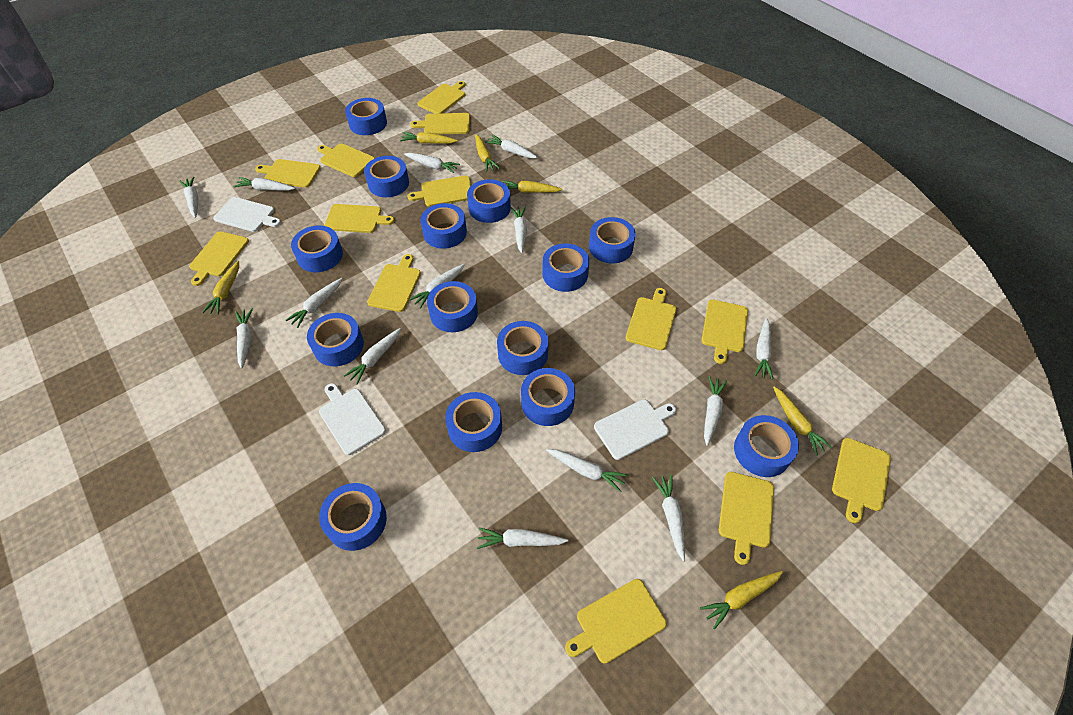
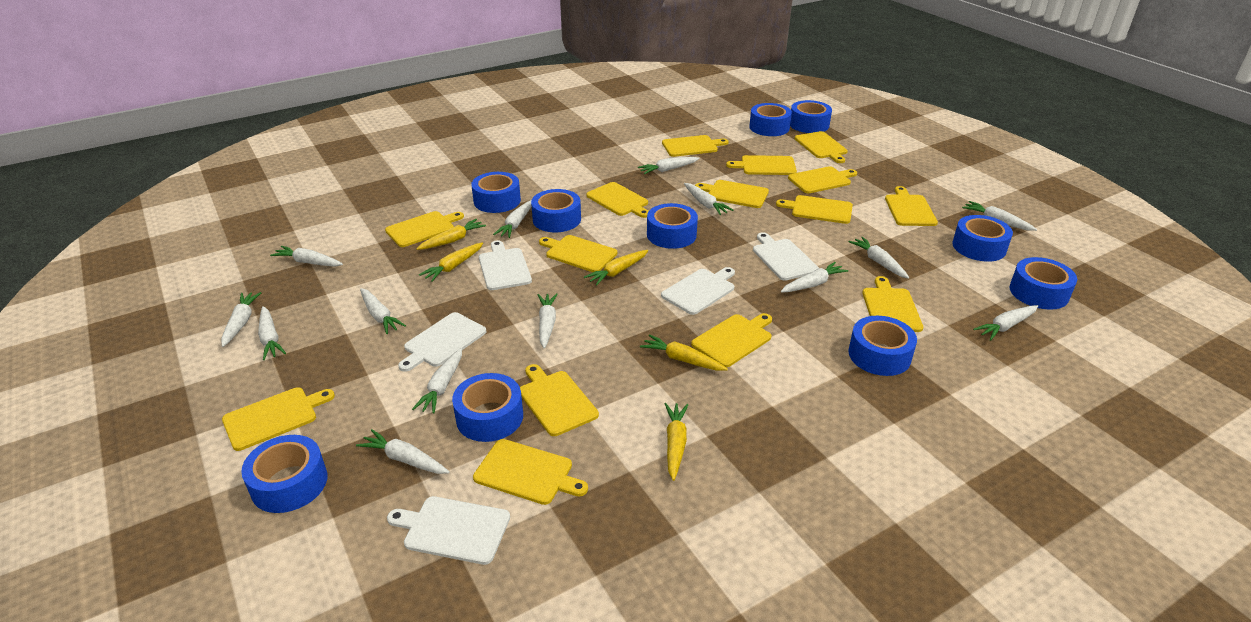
blue tape: 14 -> 10
white cutting board: 3 -> 5
yellow carrot: 6 -> 5
yellow cutting board: 13 -> 15

